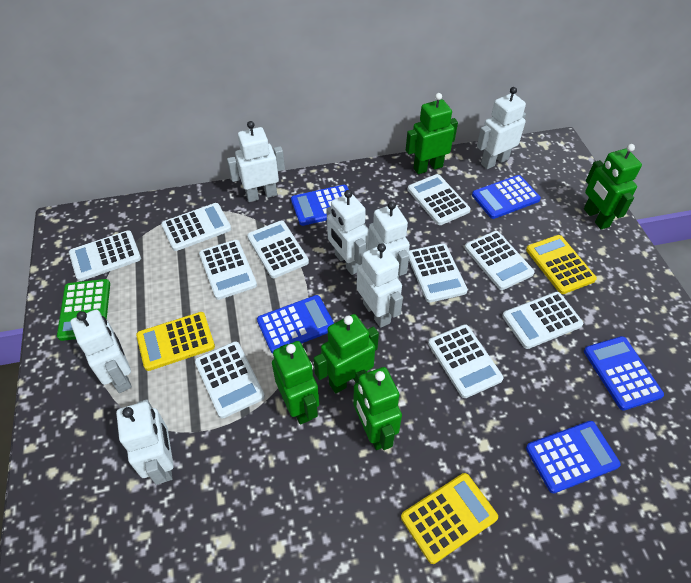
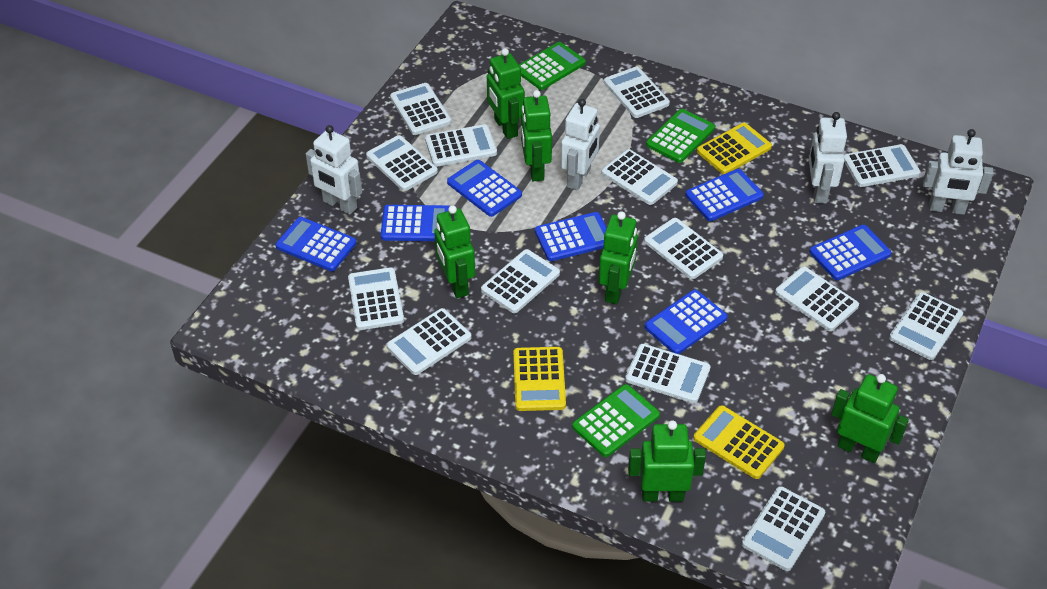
blue calculator: 5 -> 7
green calculator: 1 -> 3
green robot: 5 -> 6
white calculator: 10 -> 14
white robot: 7 -> 4

